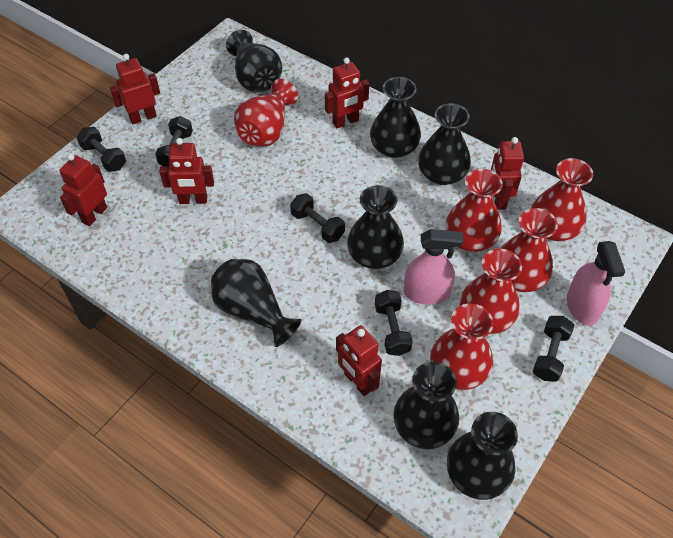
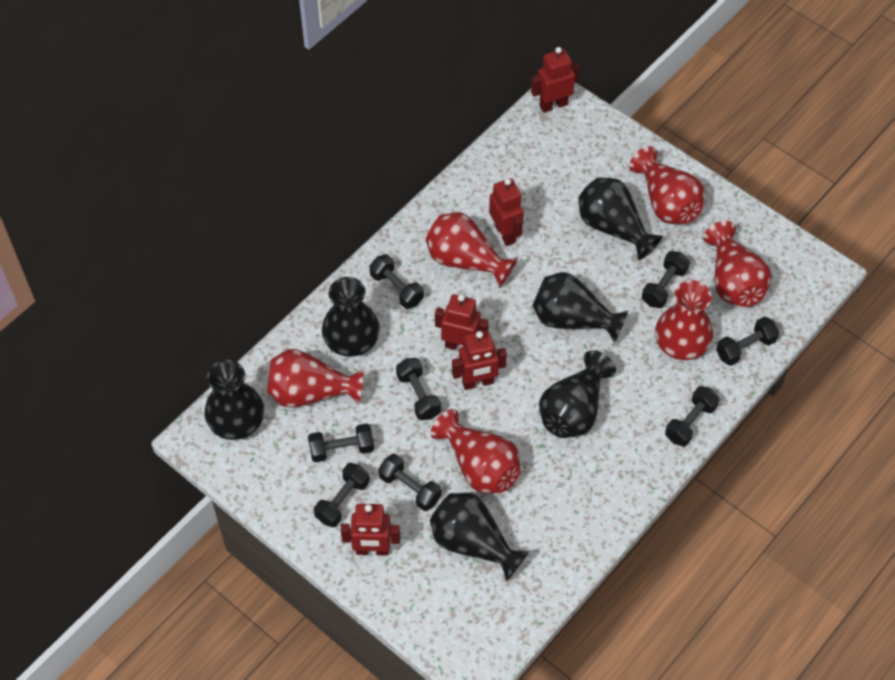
black dumbbell: 5 -> 8
black vase: 7 -> 6
pink spray bottle: 2 -> 0
red robot: 6 -> 5

